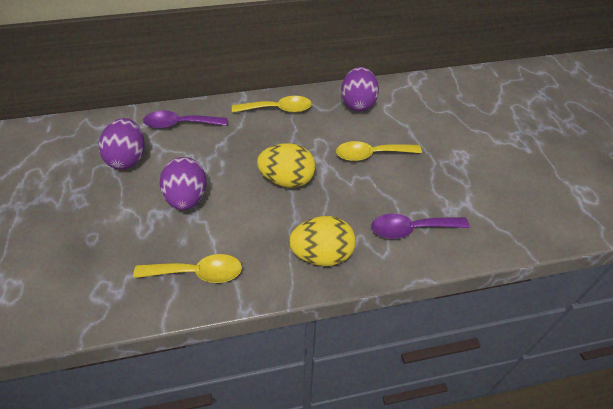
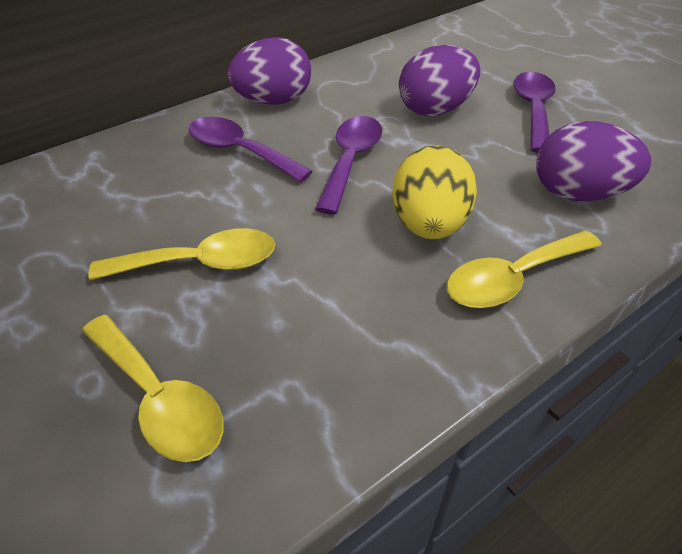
purple spoon: 2 -> 3
yellow egg: 2 -> 1

